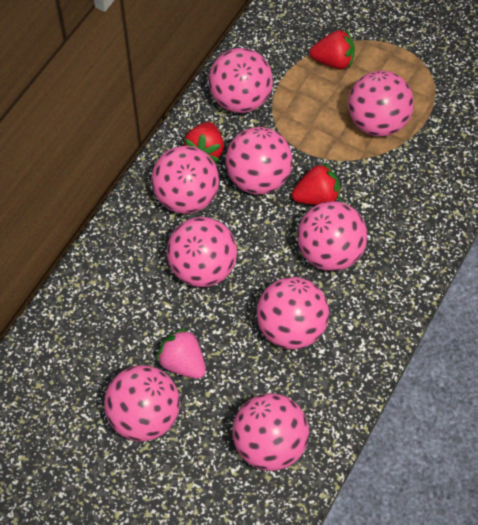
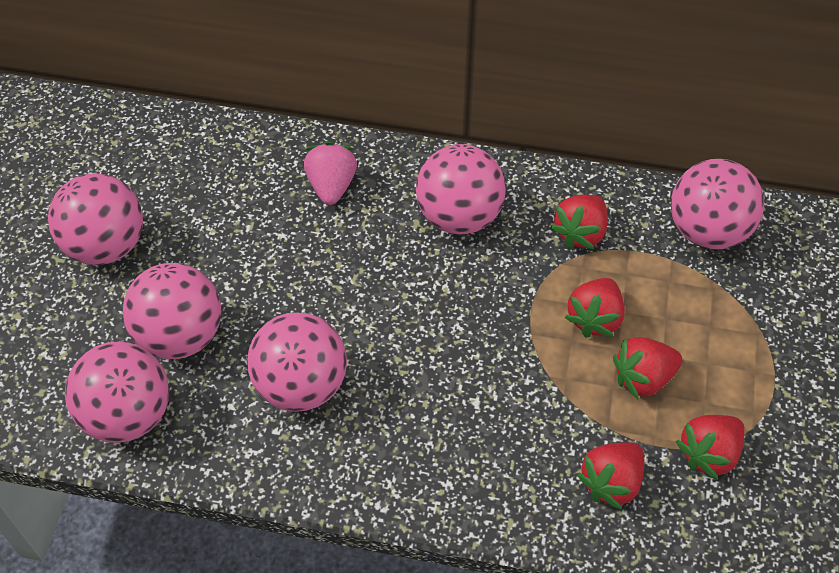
pink ball: 9 -> 6
red strawberry: 3 -> 5

